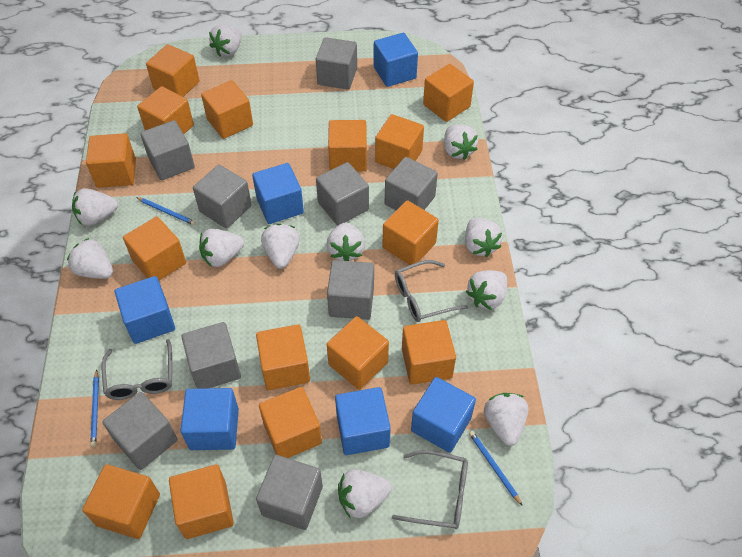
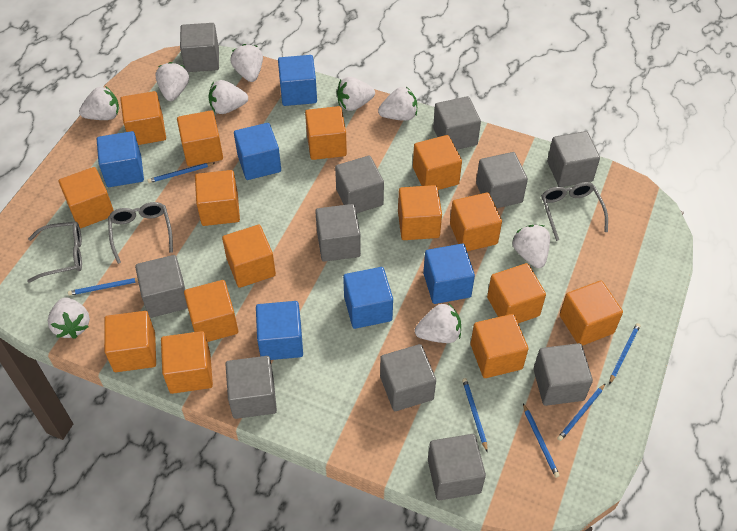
blue pencil: 3 -> 6
grey cube: 9 -> 11
white strawberry: 11 -> 9

